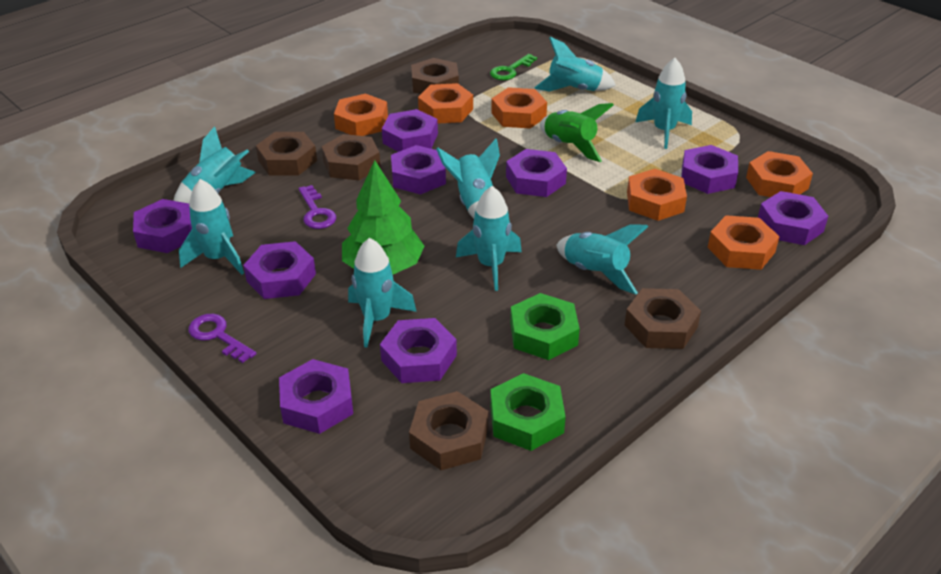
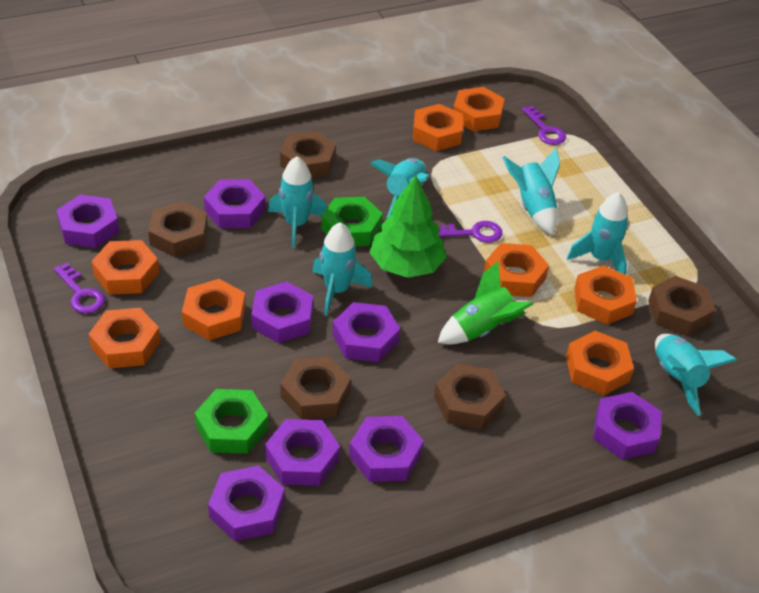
green key: 1 -> 0
orange nut: 6 -> 8
purple key: 2 -> 3
purple nut: 9 -> 8
turquoise rocket: 8 -> 6

